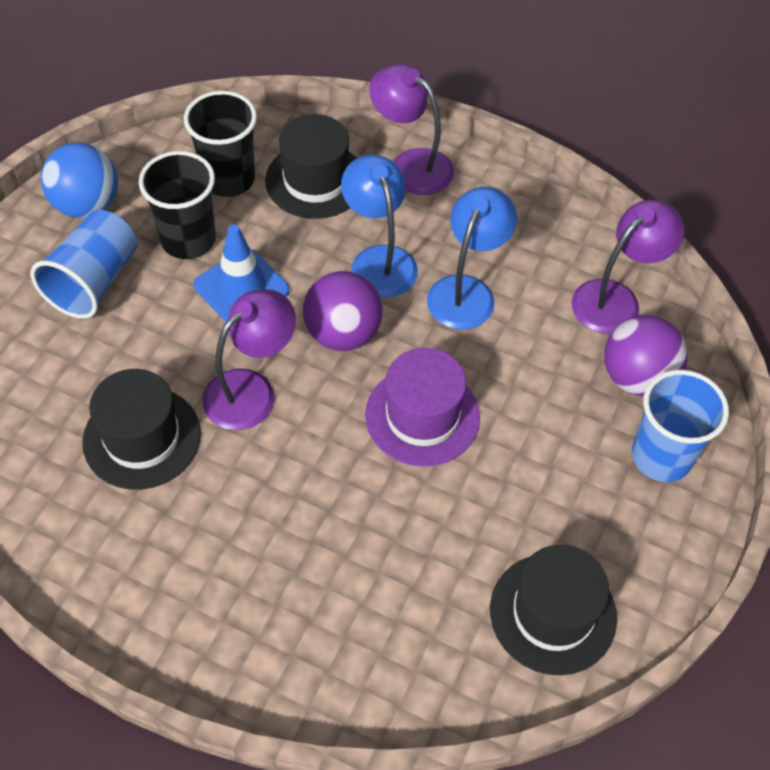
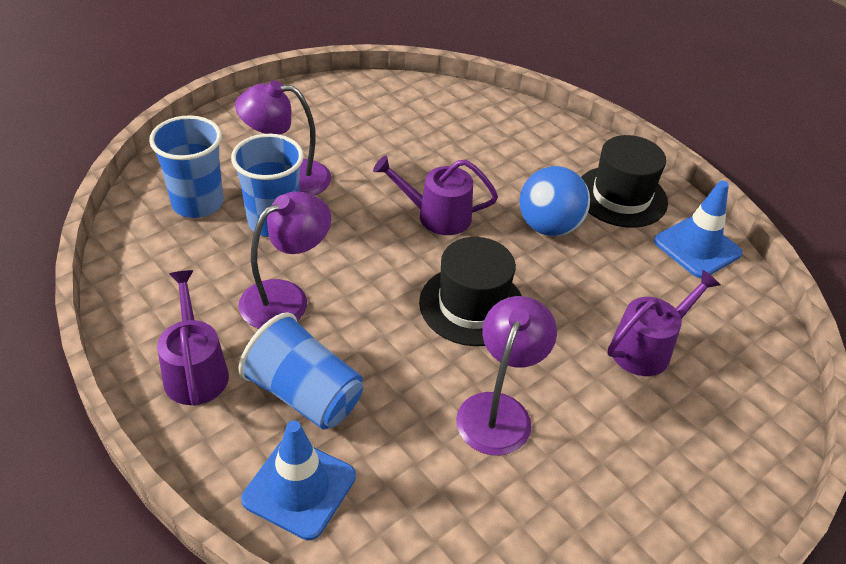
black cup: 2 -> 0
black hat: 3 -> 2
blue cup: 2 -> 3
blue lamp: 2 -> 0
blue traffic cone: 1 -> 2
purple ball: 2 -> 0
purple hat: 1 -> 0
purple watering can: 0 -> 3

